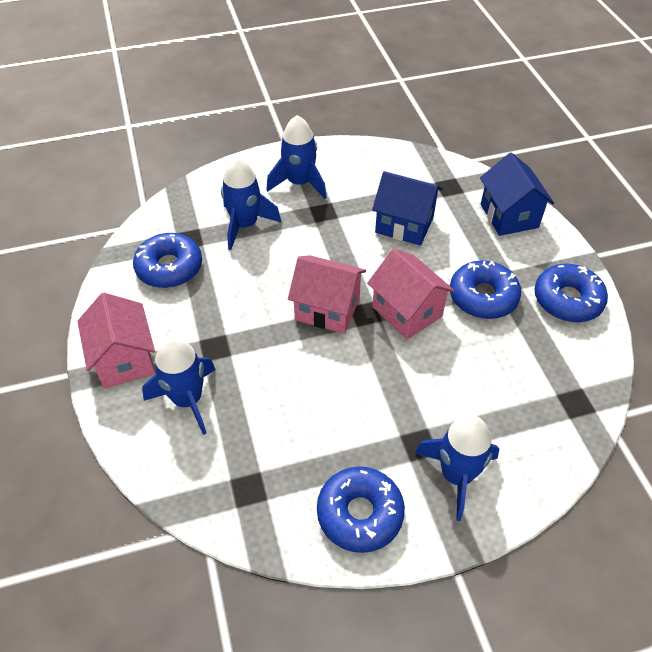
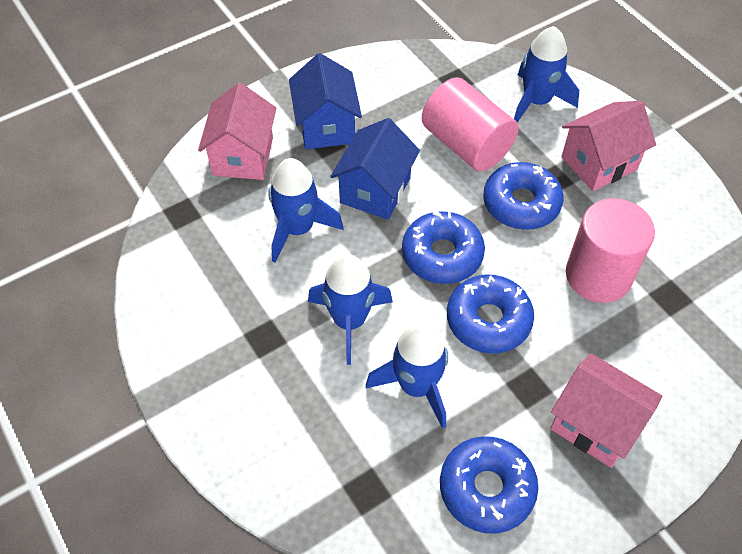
pink cylinder: 0 -> 2

